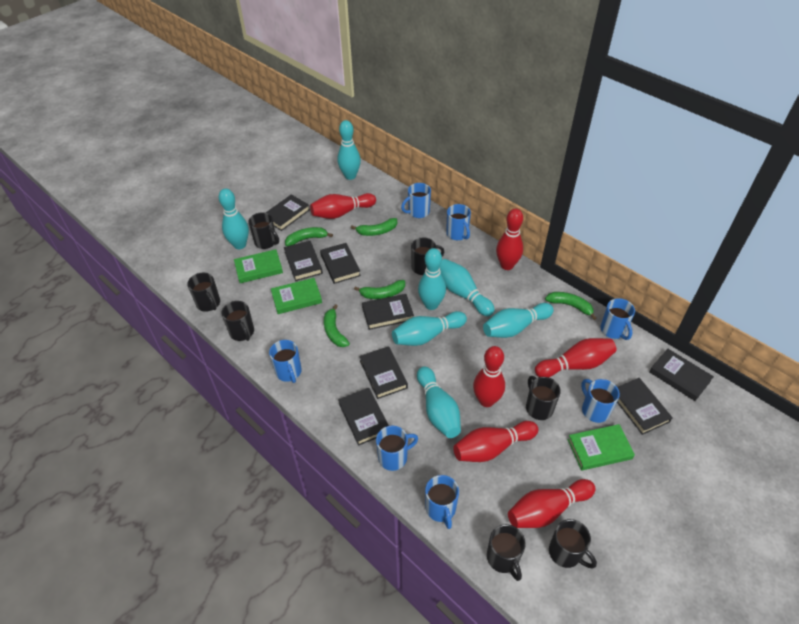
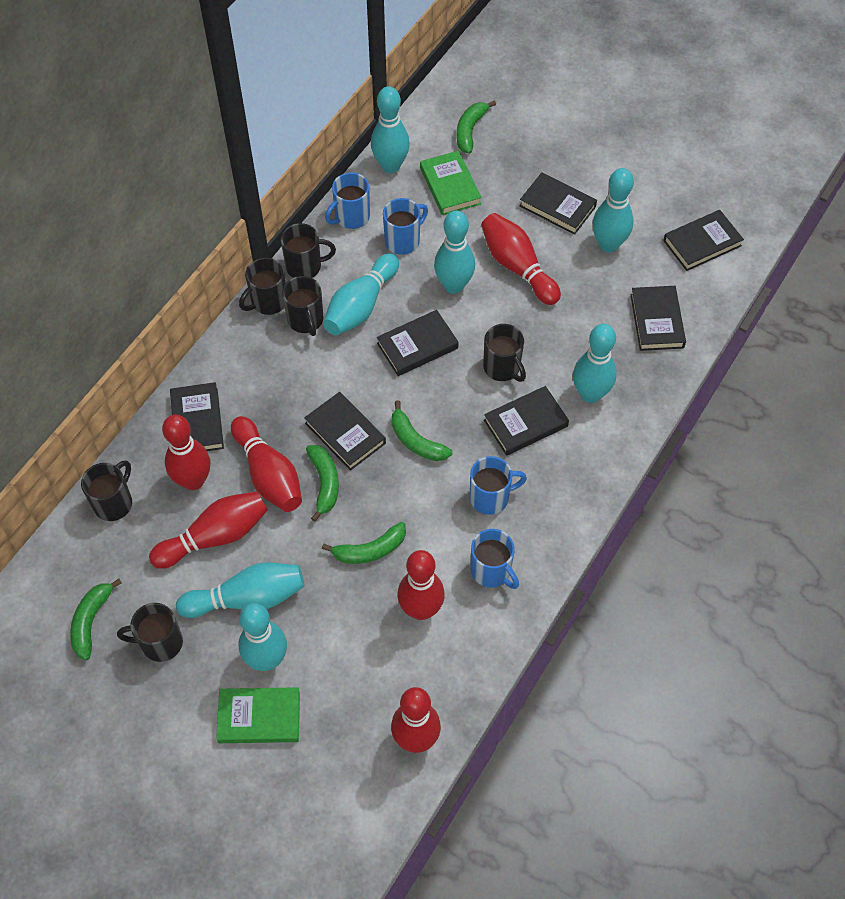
black book: 8 -> 7
black mug: 7 -> 6
blue mug: 7 -> 4
green book: 3 -> 2

